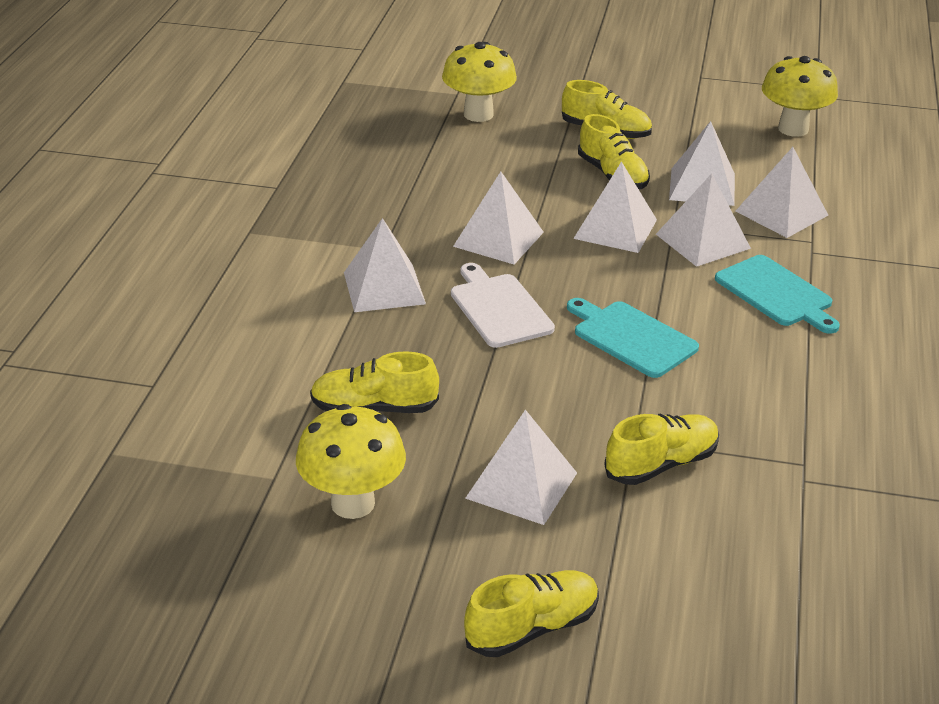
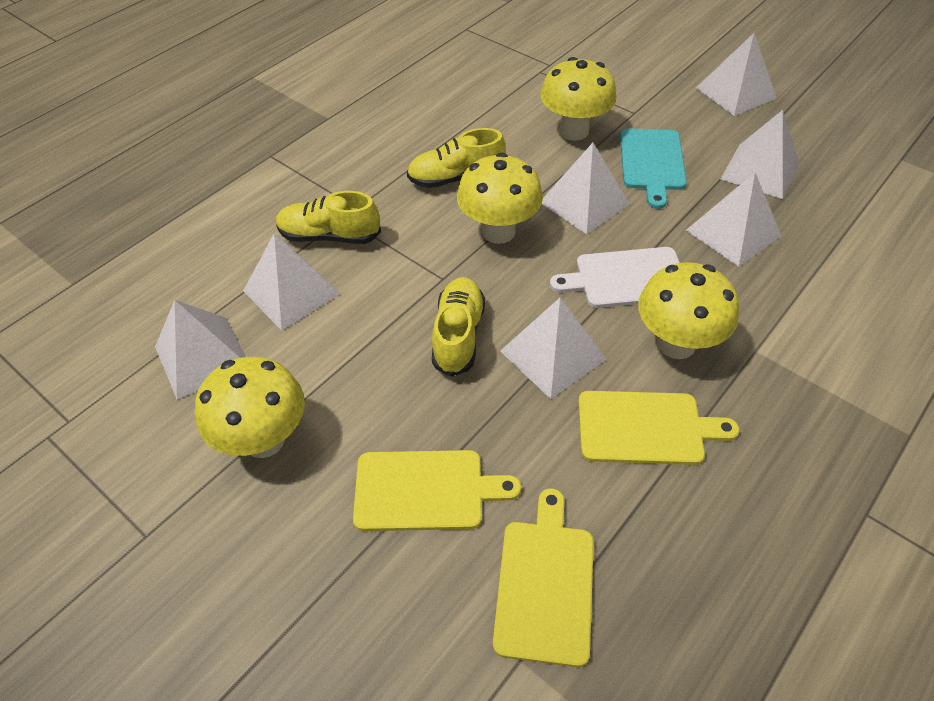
turquoise cutting board: 2 -> 1
yellow cutting board: 0 -> 3
yellow mushroom: 3 -> 4
yellow shoe: 5 -> 3

